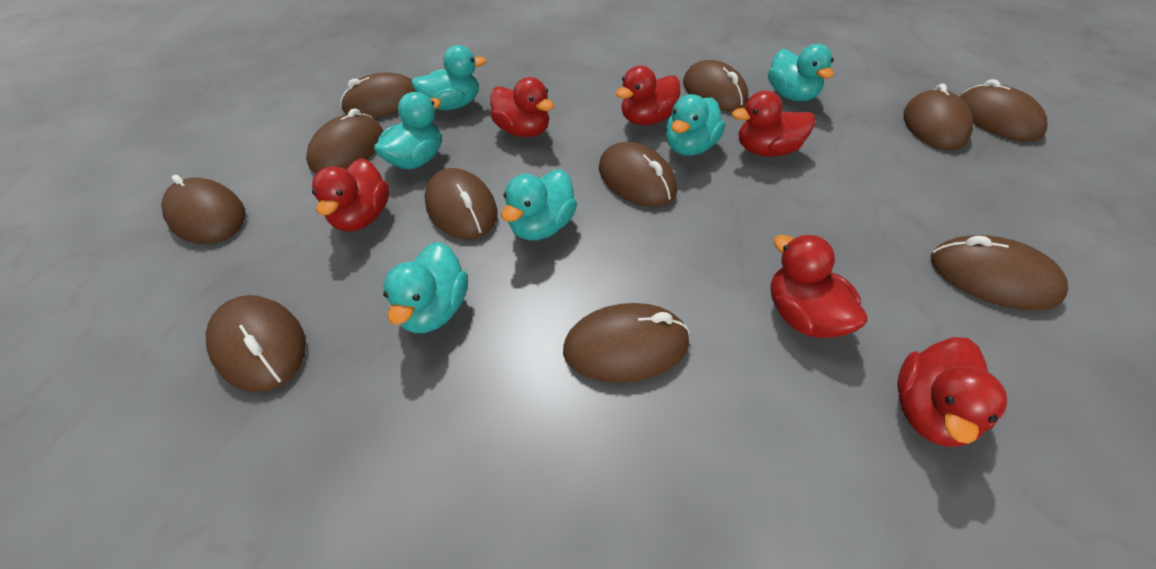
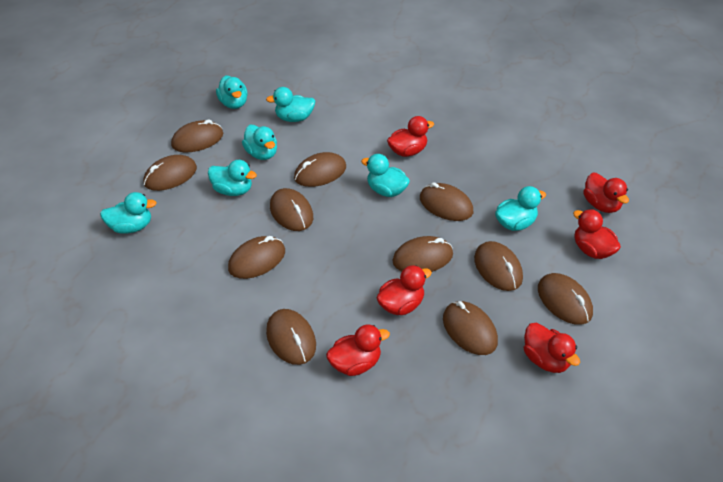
turquoise duck: 6 -> 7

